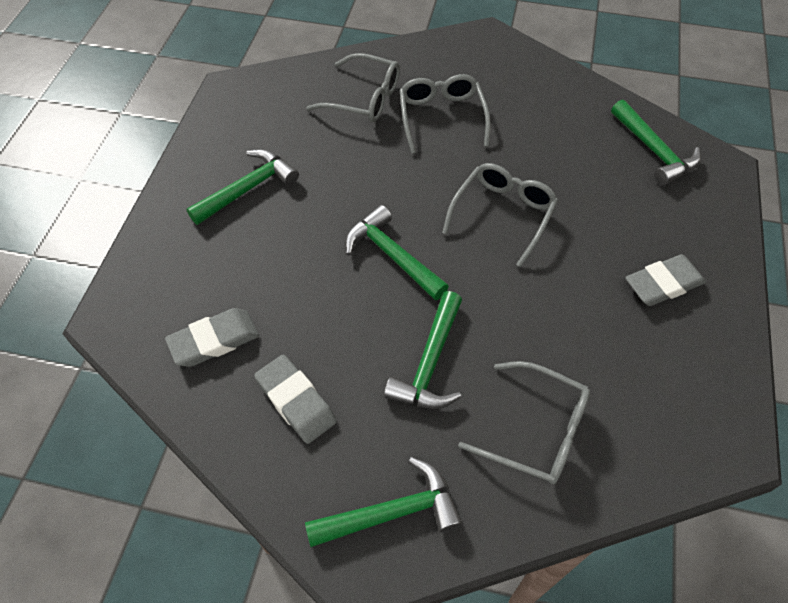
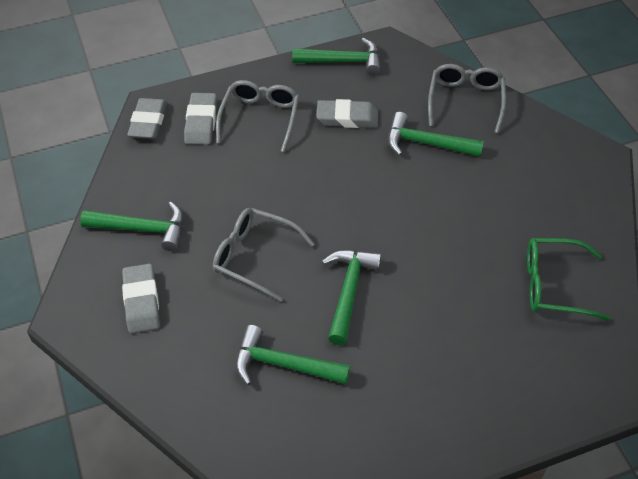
green glasses: 0 -> 1
grey eraser: 3 -> 4
grey glasses: 4 -> 3

